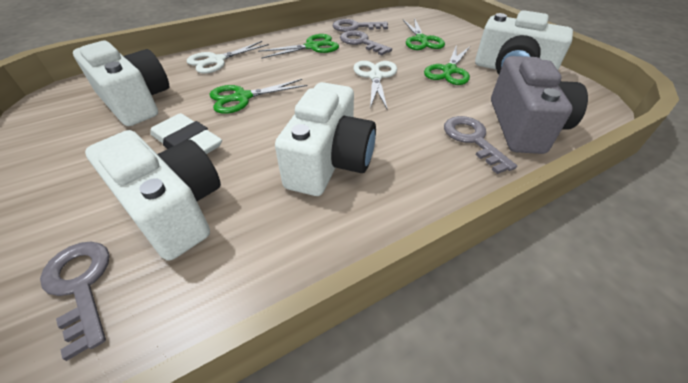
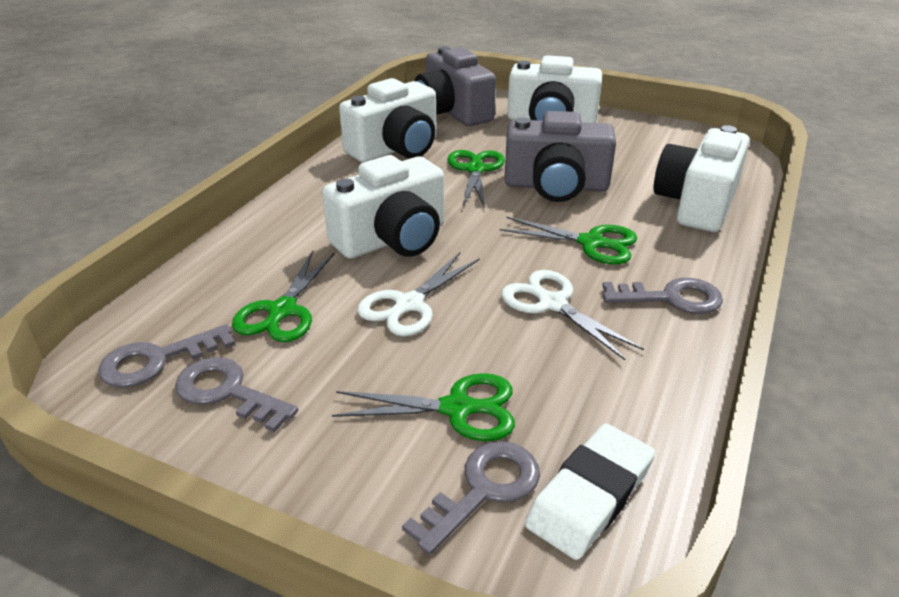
grey camera: 1 -> 2

